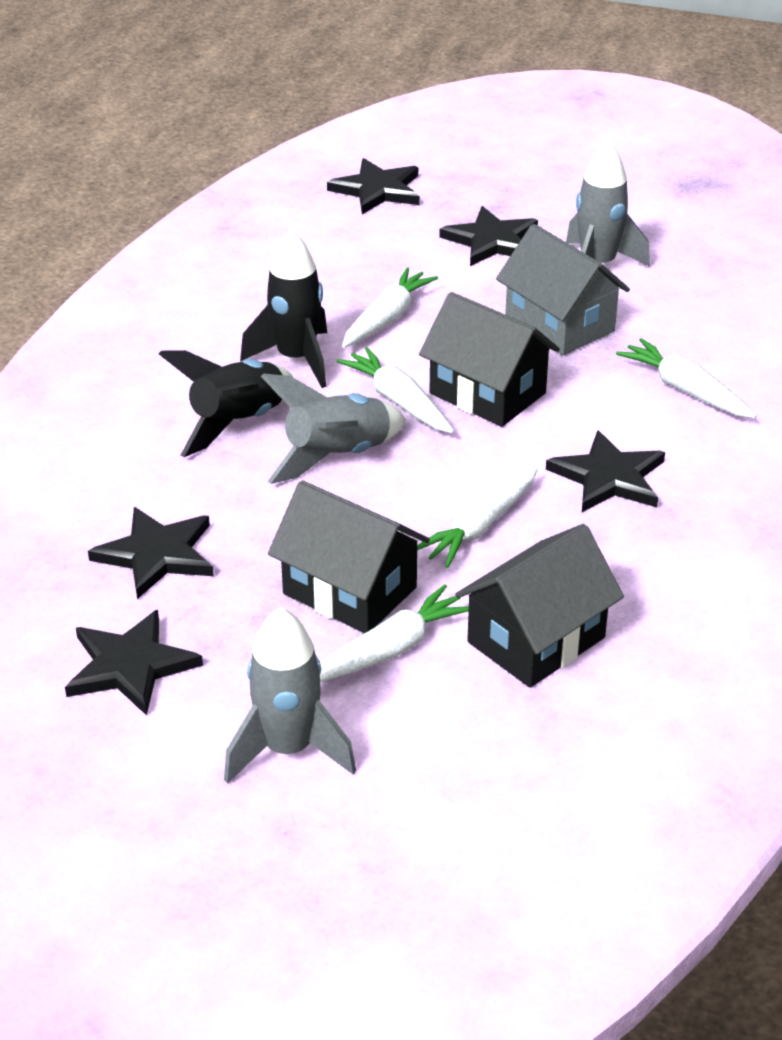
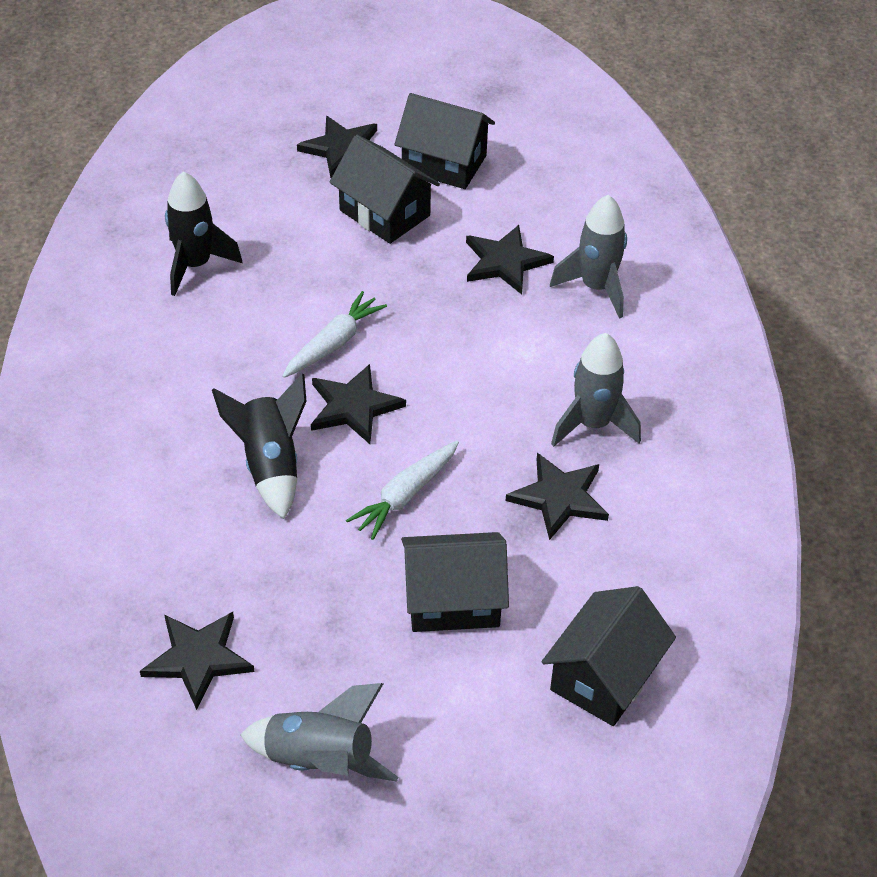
black house: 3 -> 4
grey house: 1 -> 0
white carrot: 5 -> 2

